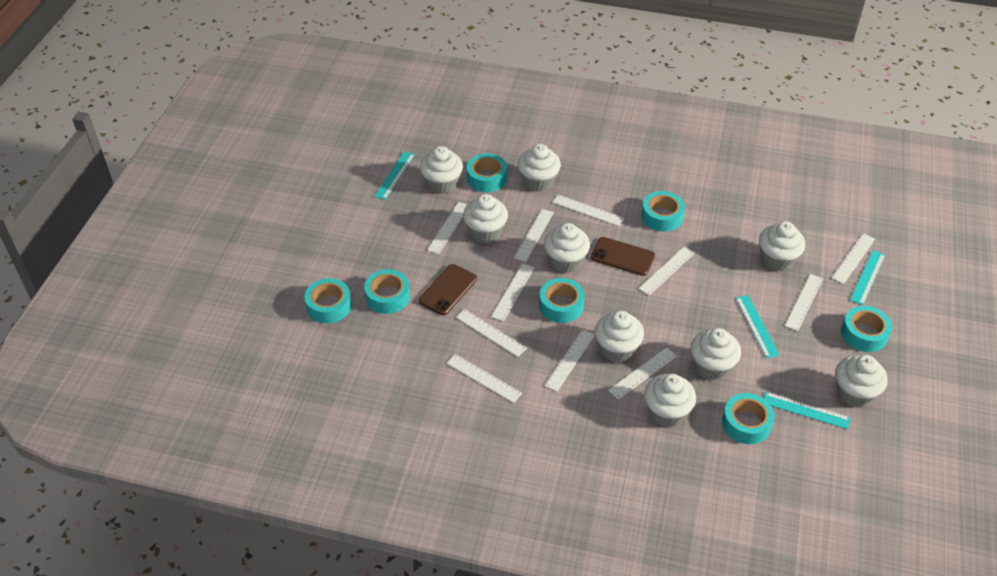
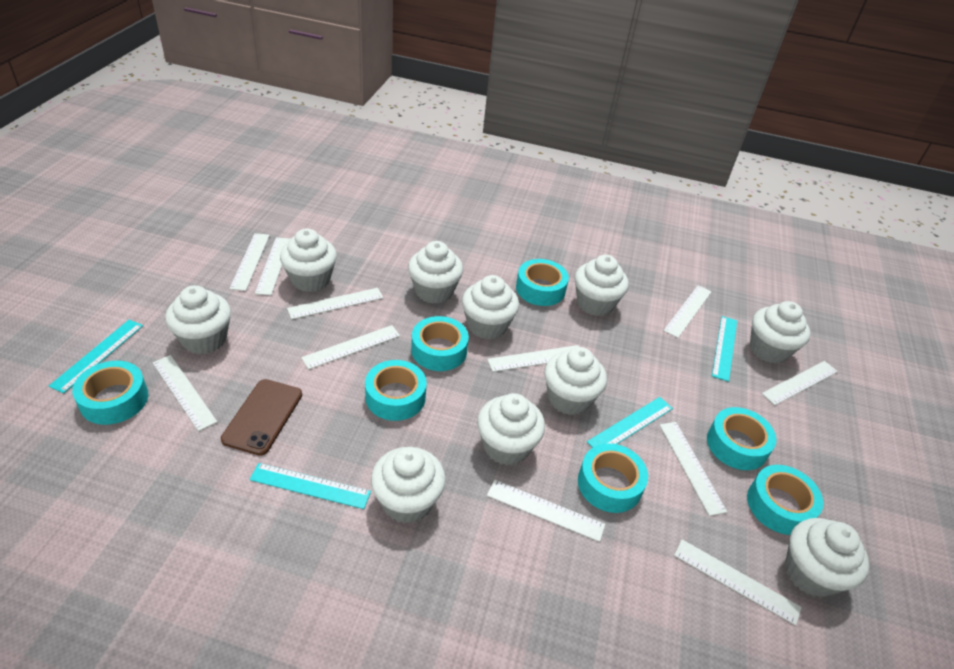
brown phone: 2 -> 1
white cupcake: 9 -> 10

